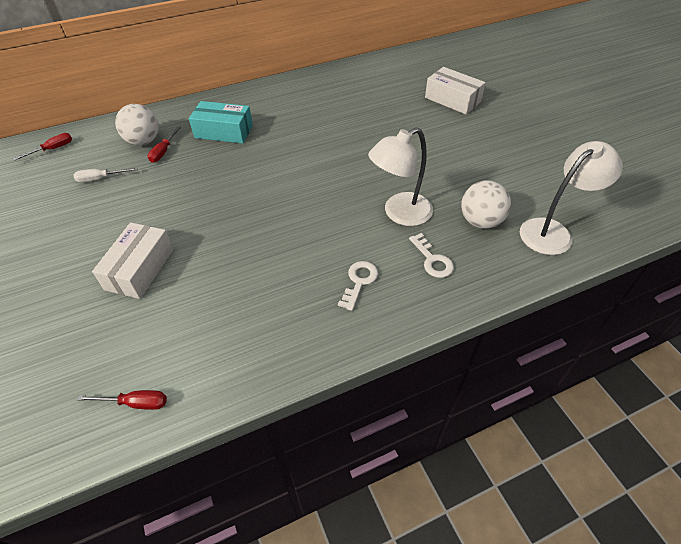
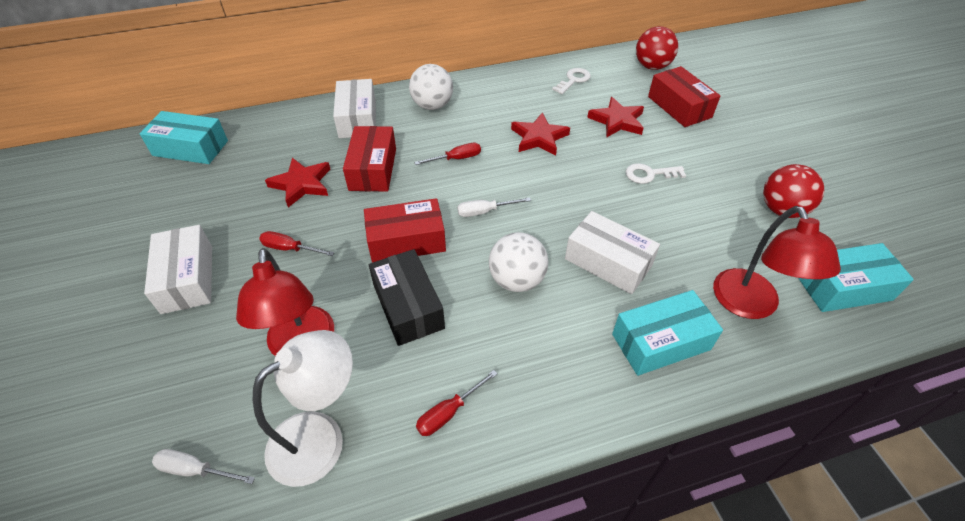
black box: 0 -> 1
red ball: 0 -> 2
red box: 0 -> 3
red lamp: 0 -> 2
red star: 0 -> 3
turquoise box: 1 -> 3
white box: 2 -> 3
white lamp: 2 -> 1
white screwdriver: 1 -> 2

